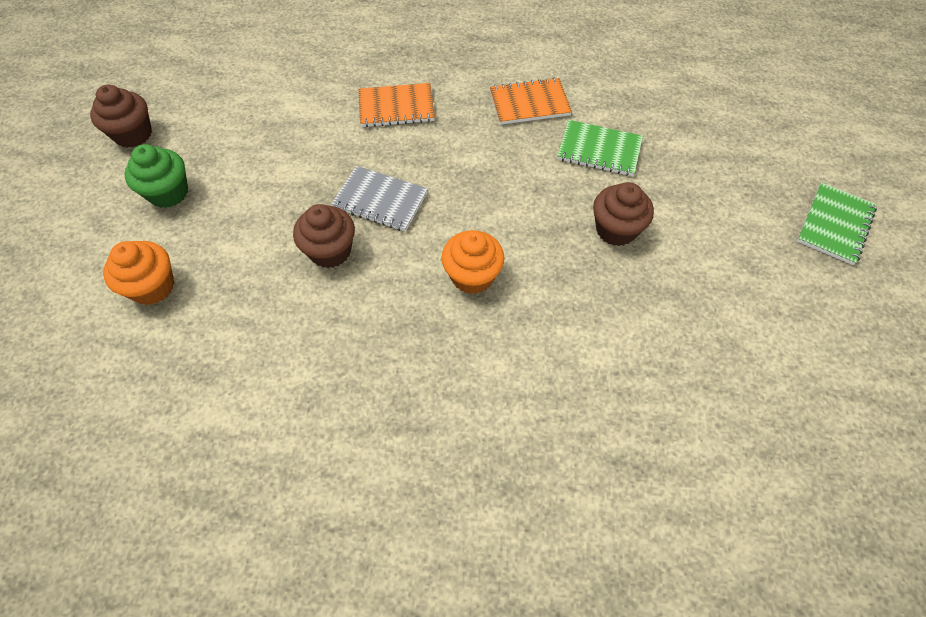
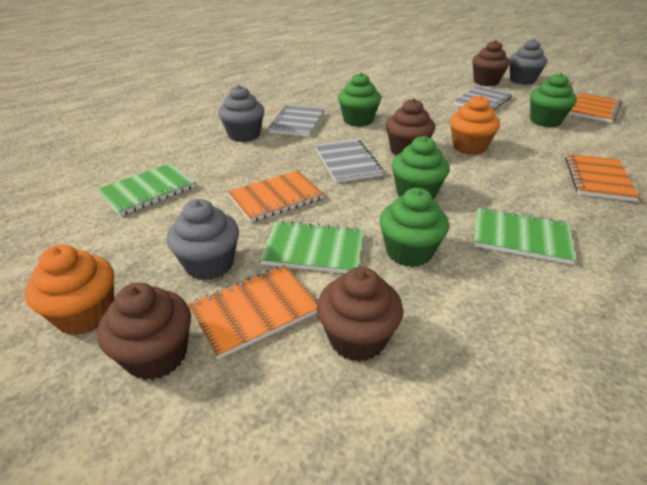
brown cupcake: 3 -> 4
green cupcake: 1 -> 4
green notebook: 2 -> 3
grey cupcake: 0 -> 3
grey notebook: 1 -> 3
orange notebook: 2 -> 4

